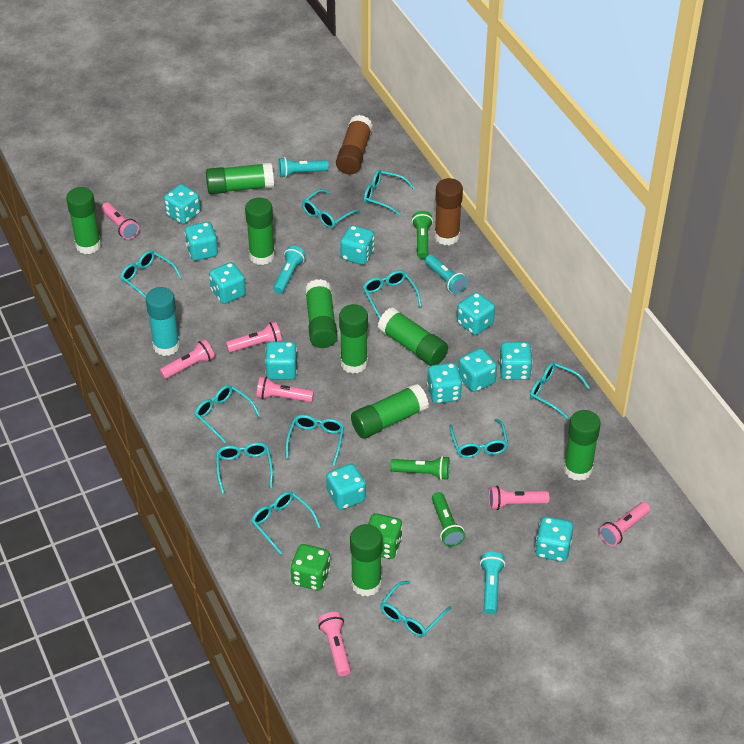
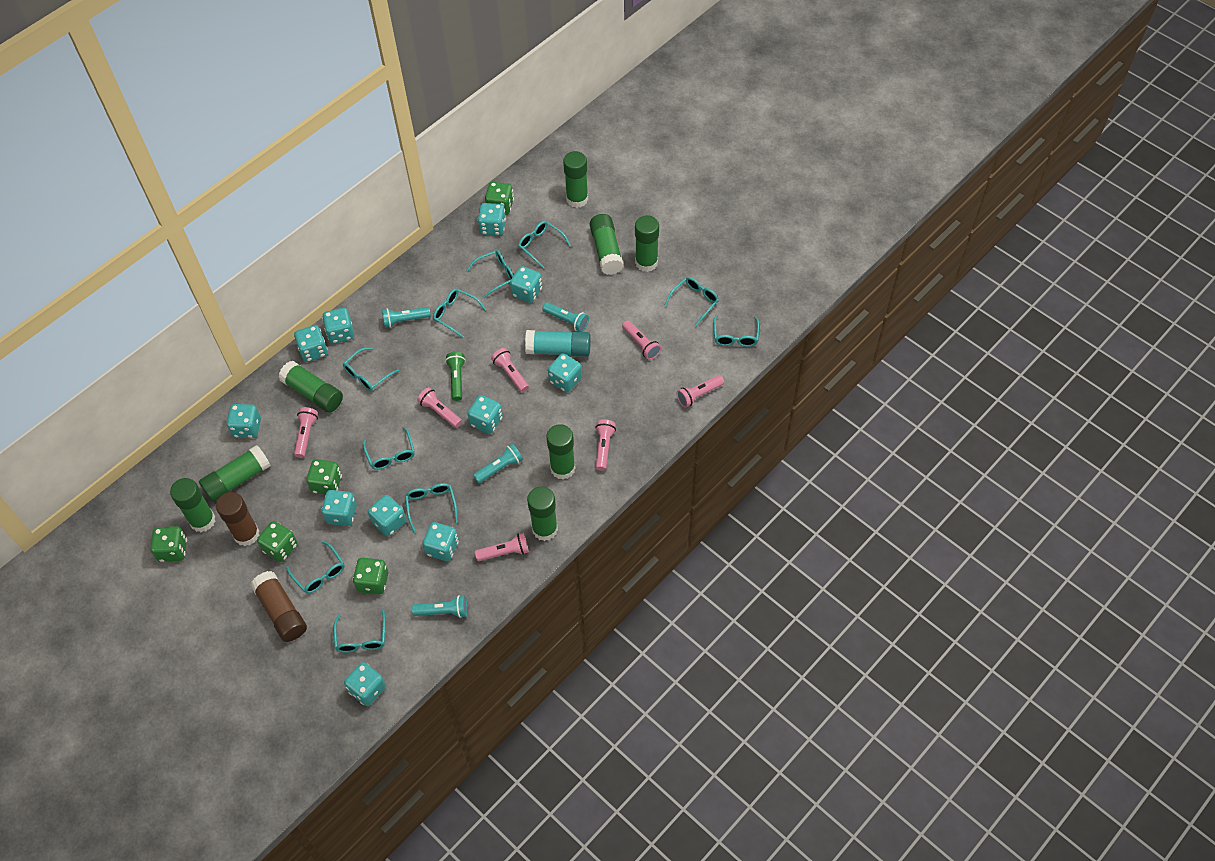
green dice: 2 -> 5
green flashlight: 3 -> 1
green glue stick: 9 -> 8
turquoise glasses: 11 -> 10

